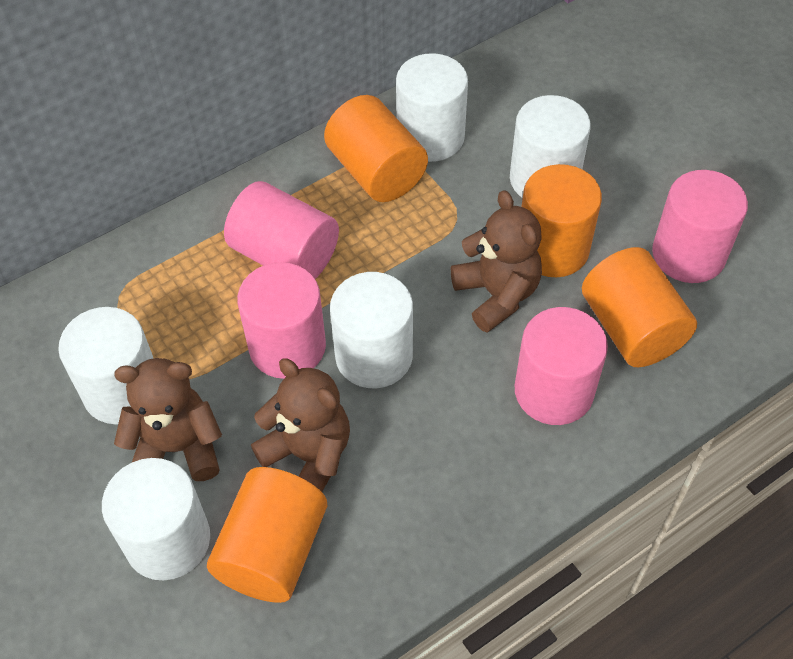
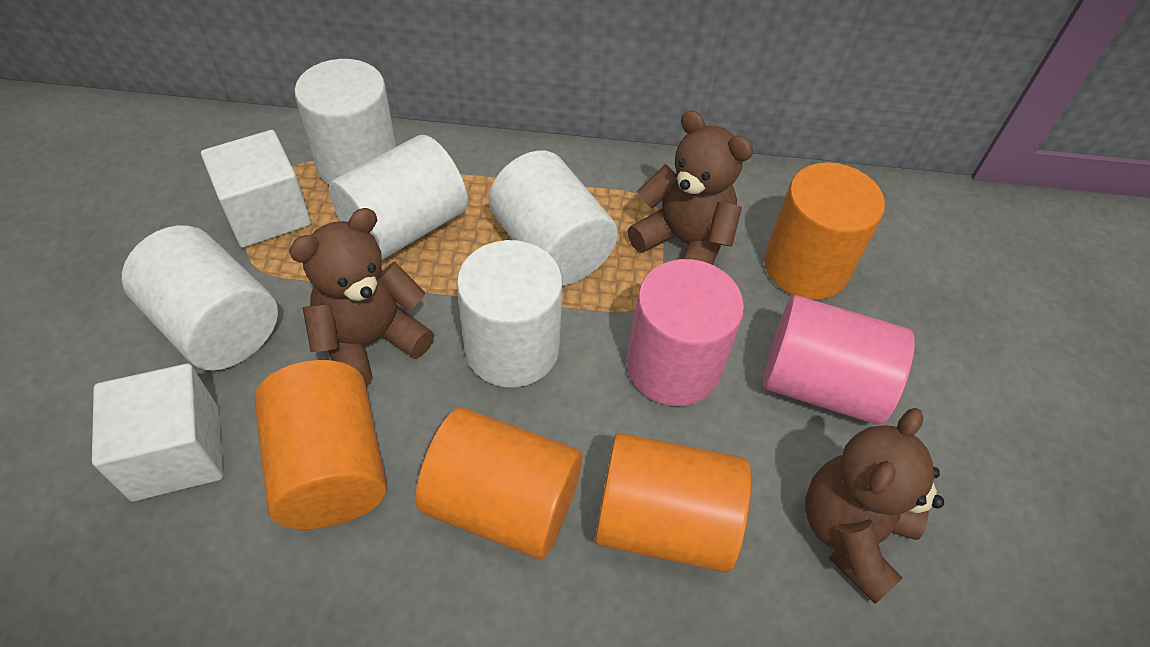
pink cylinder: 4 -> 2
white cube: 0 -> 2

